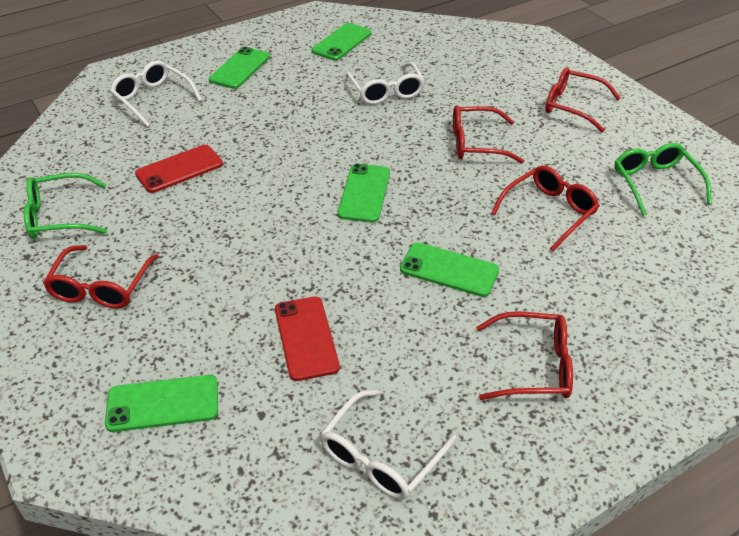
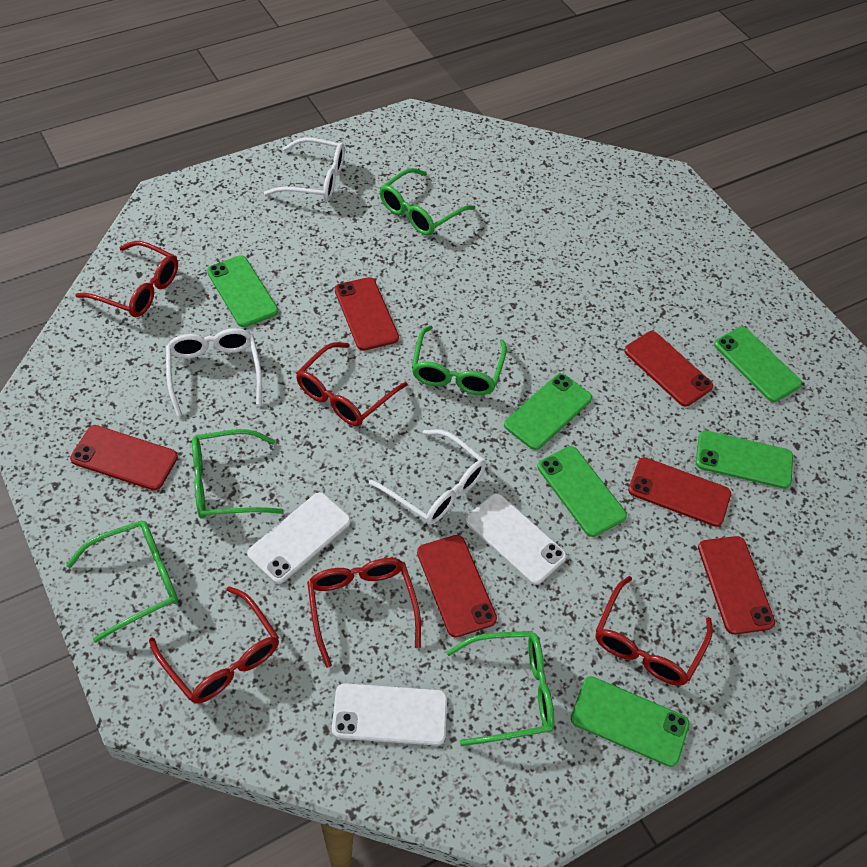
green glasses: 2 -> 5
green phone: 5 -> 6
red phone: 2 -> 6
white phone: 0 -> 3

